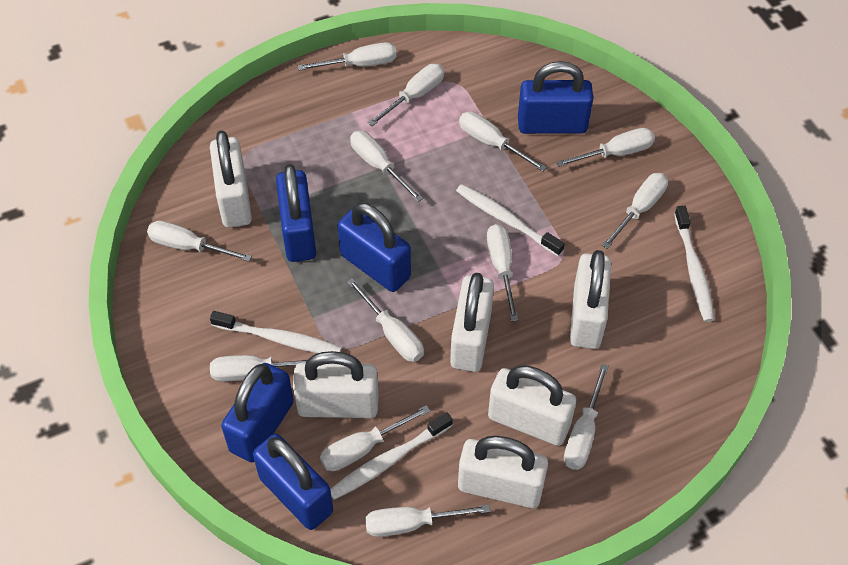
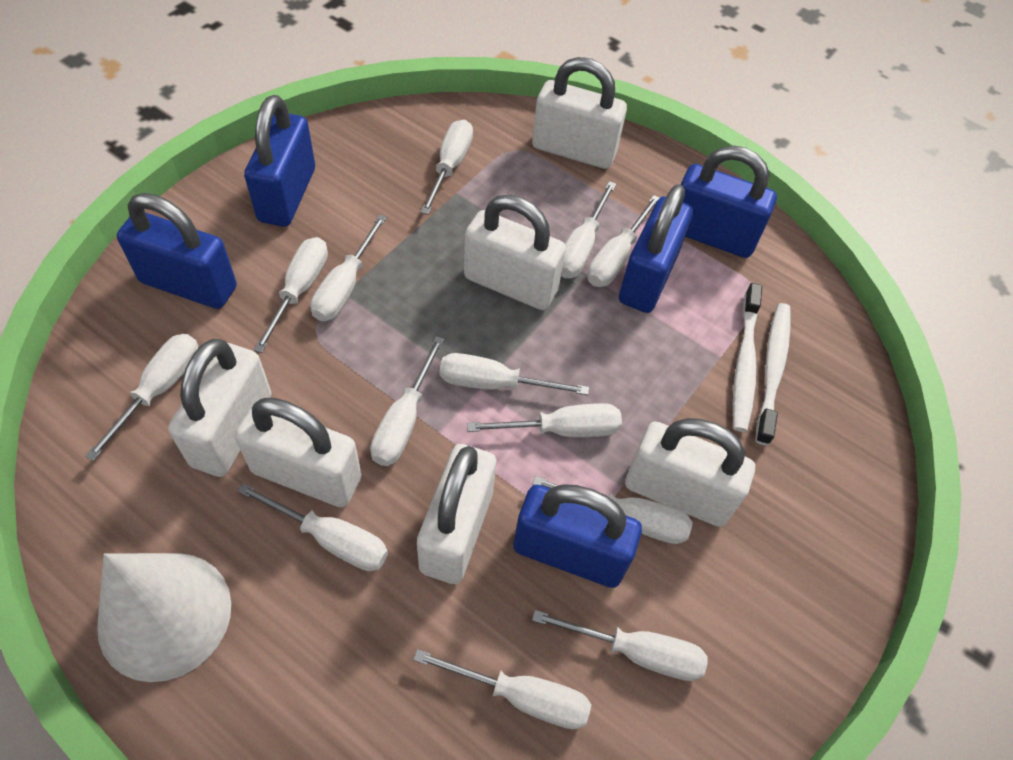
white cone: 0 -> 1
white toothbrush: 4 -> 2

